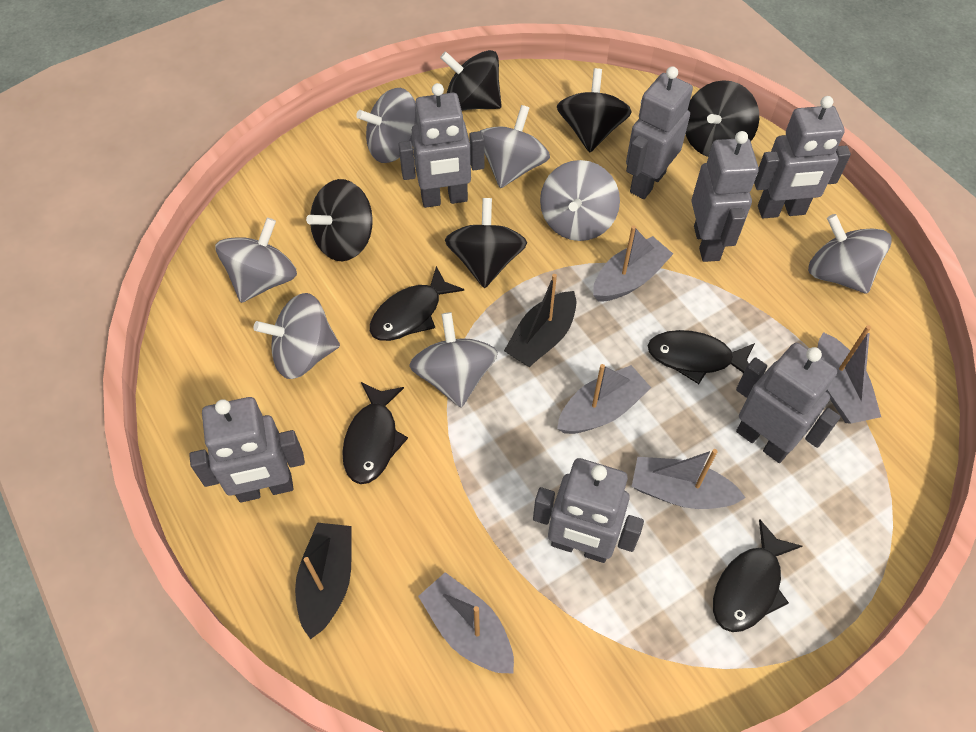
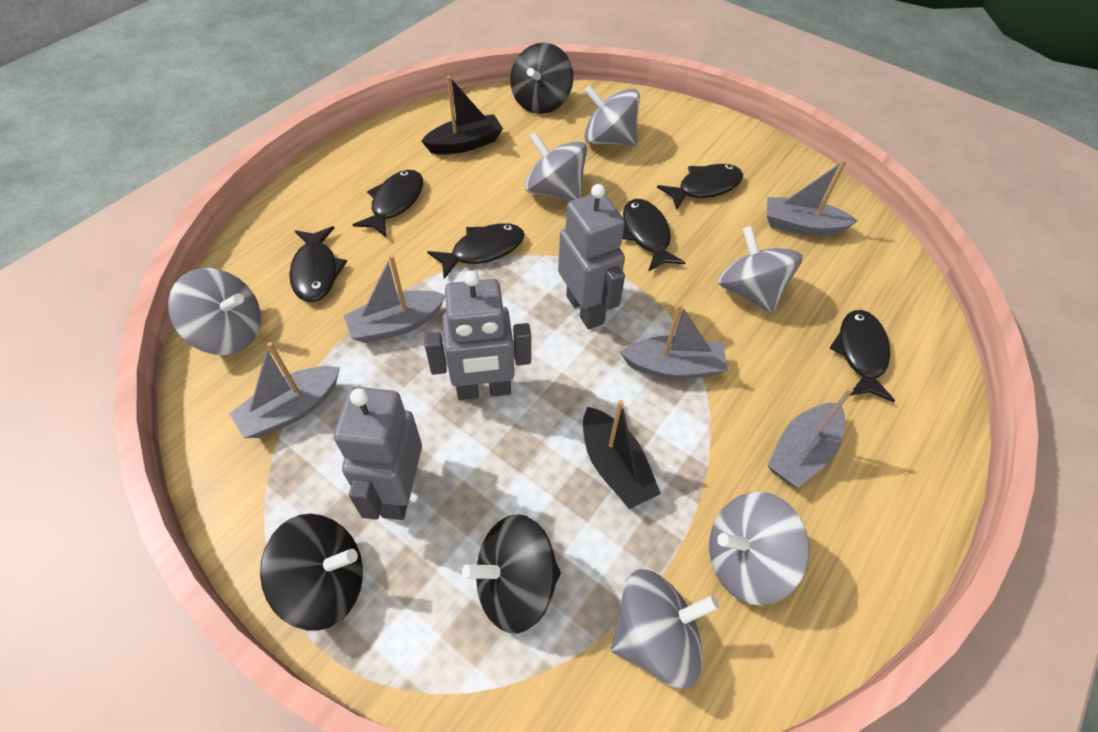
black fish: 4 -> 6
black spinning top: 5 -> 3
grey robot: 7 -> 3
grey spinning top: 7 -> 6

